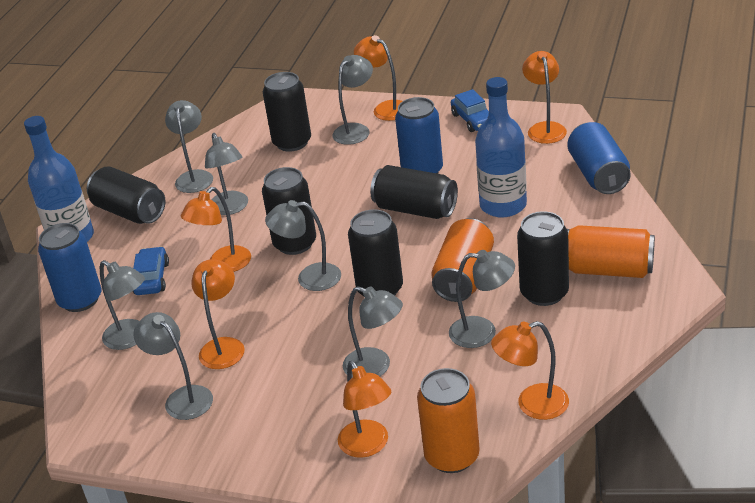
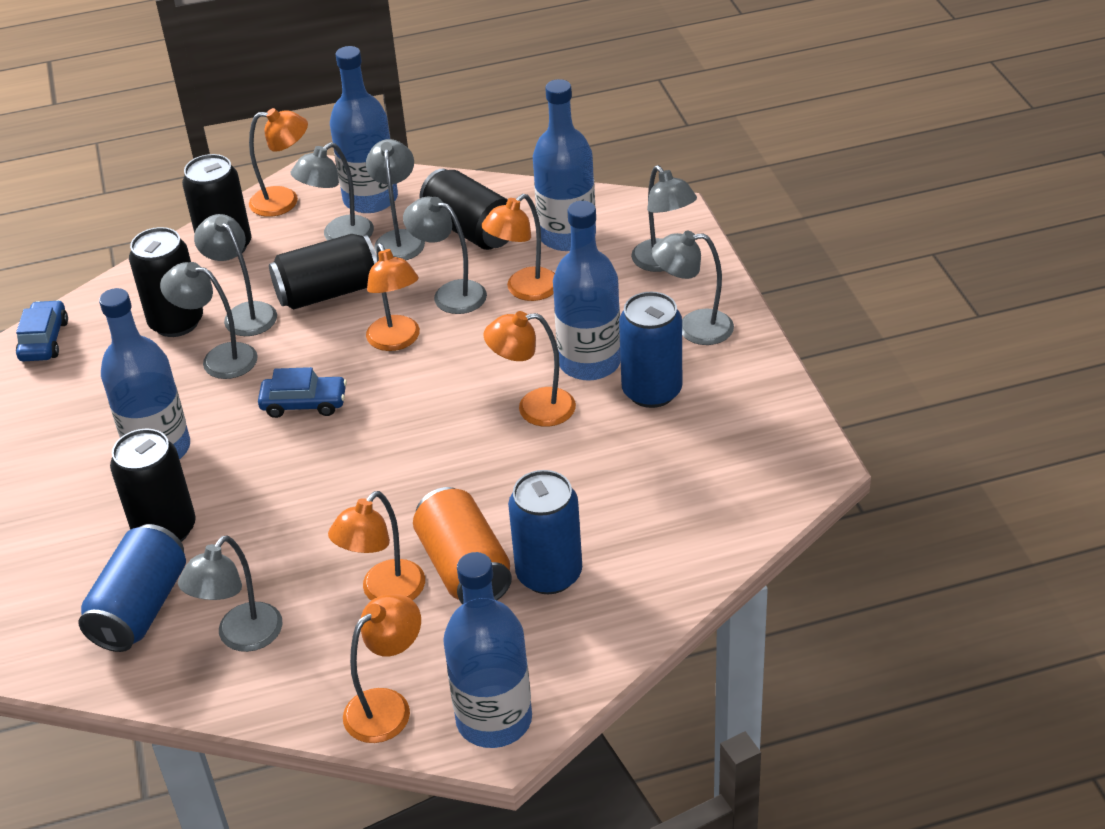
black can: 6 -> 5
blue bottle: 2 -> 5
orange can: 3 -> 1

